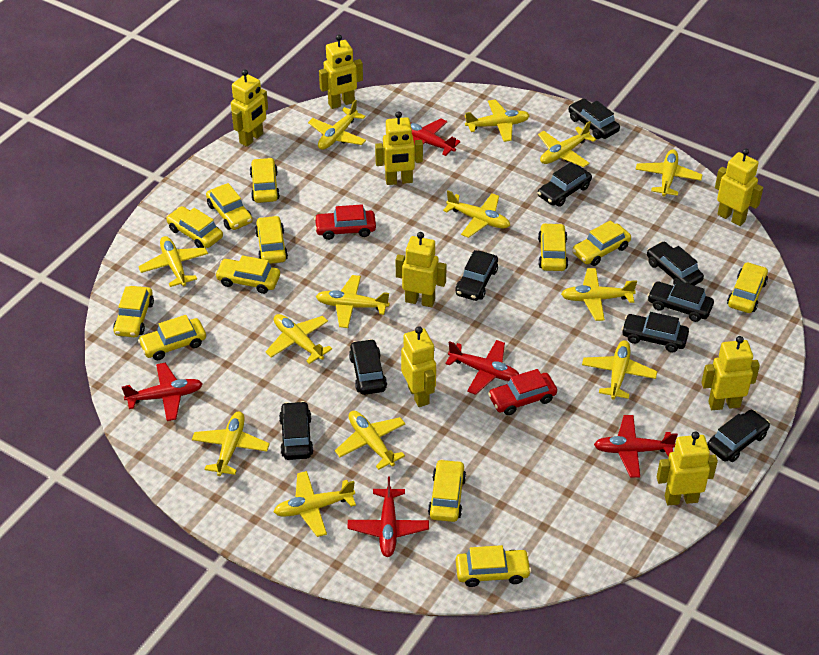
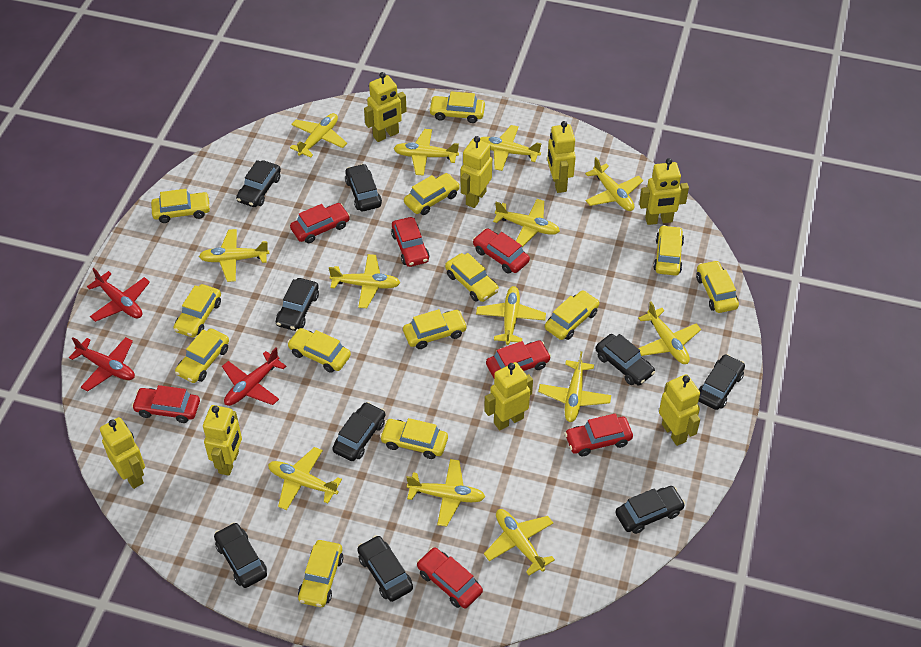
red car: 2 -> 7
red plane: 5 -> 3
yellow car: 12 -> 13

